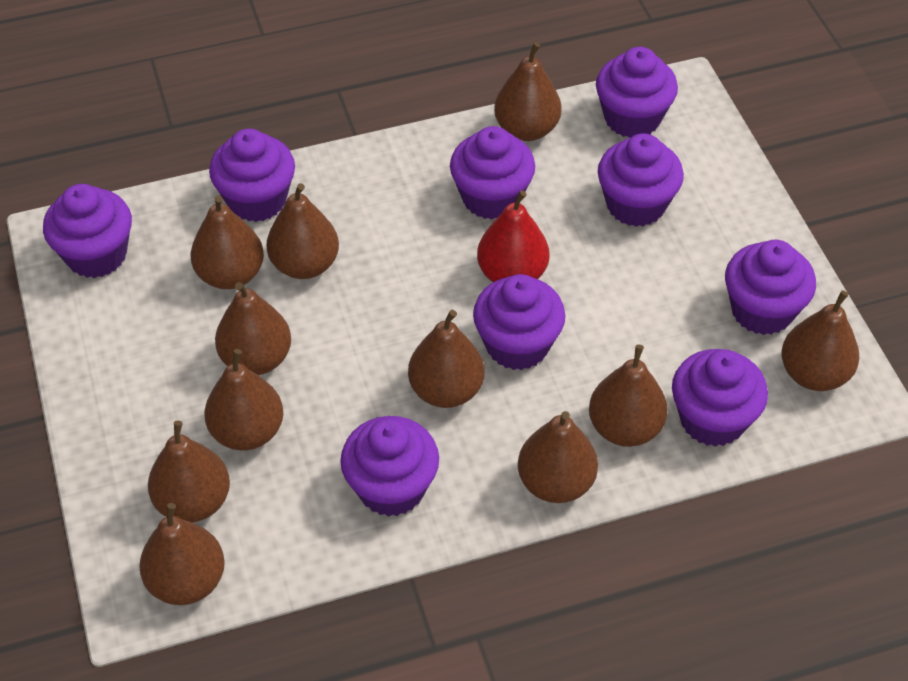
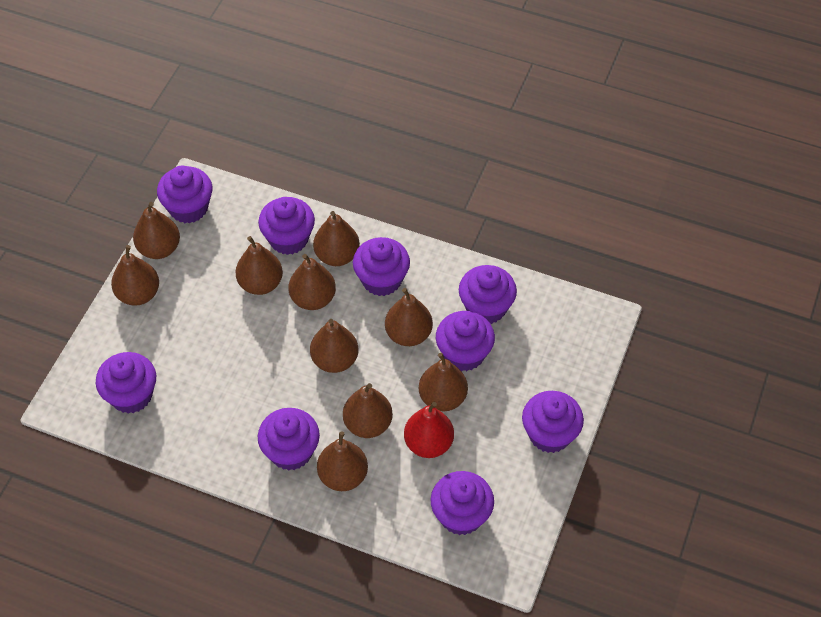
brown pear: 11 -> 10

